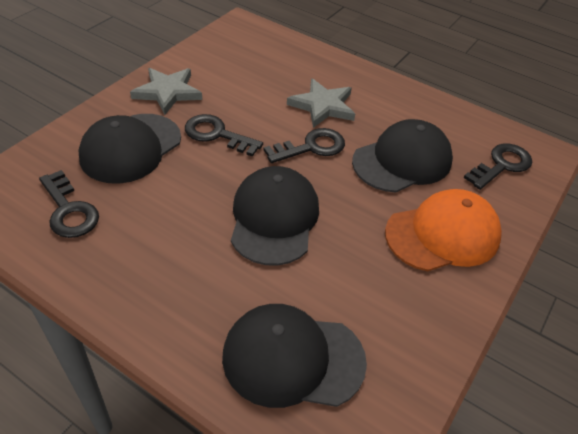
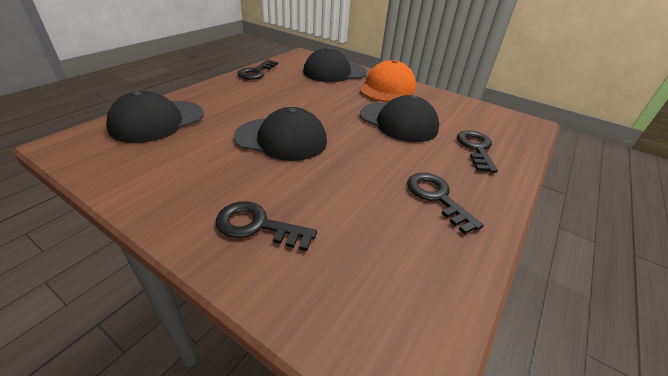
grey star: 2 -> 0

